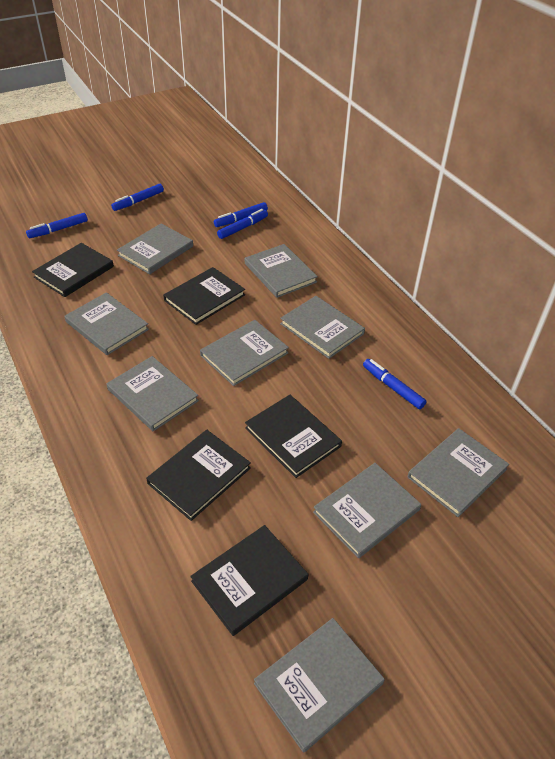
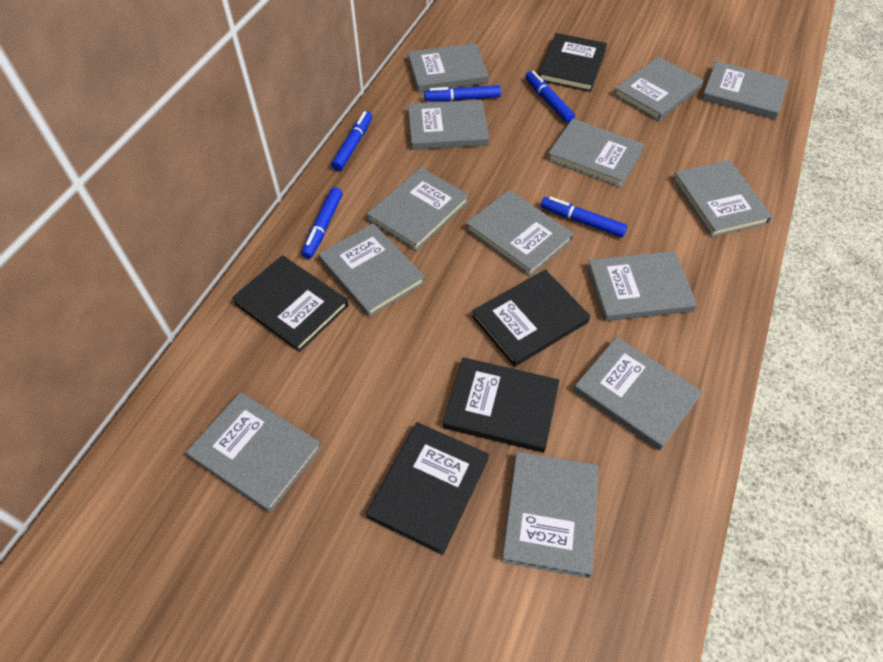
grey book: 9 -> 13

